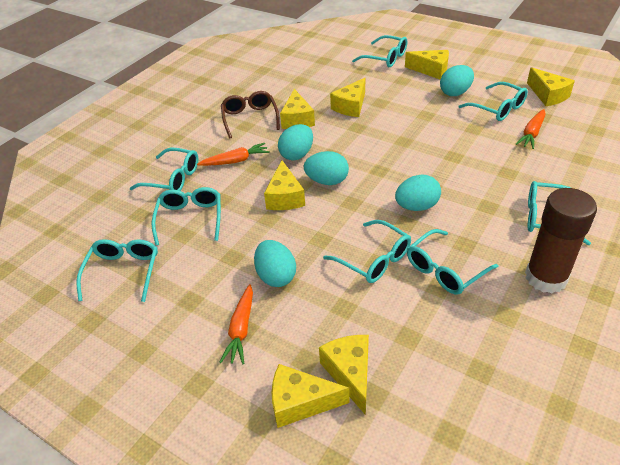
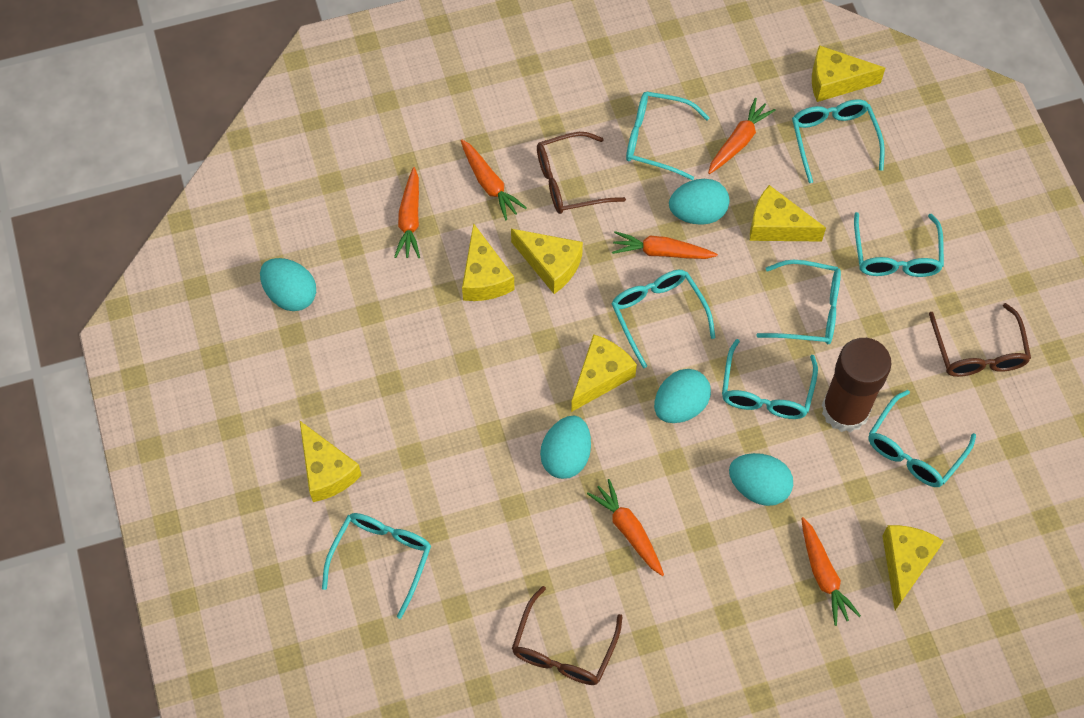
brown glasses: 1 -> 3
orange carrot: 3 -> 6

